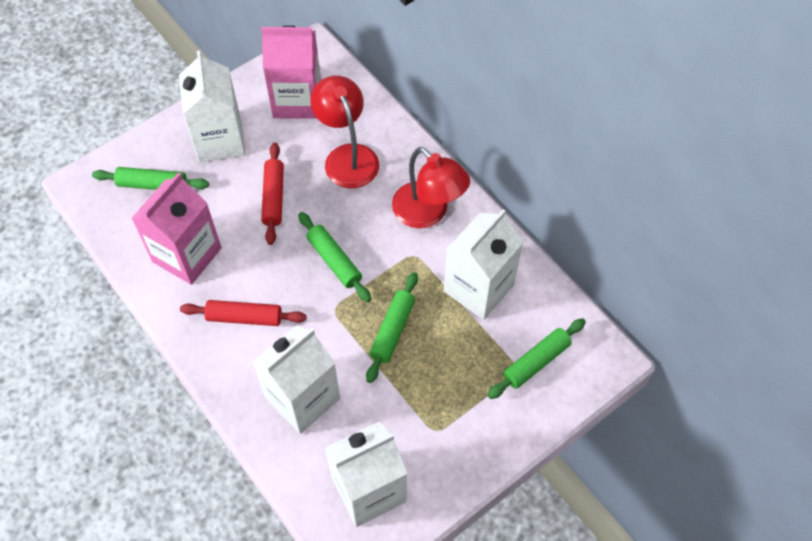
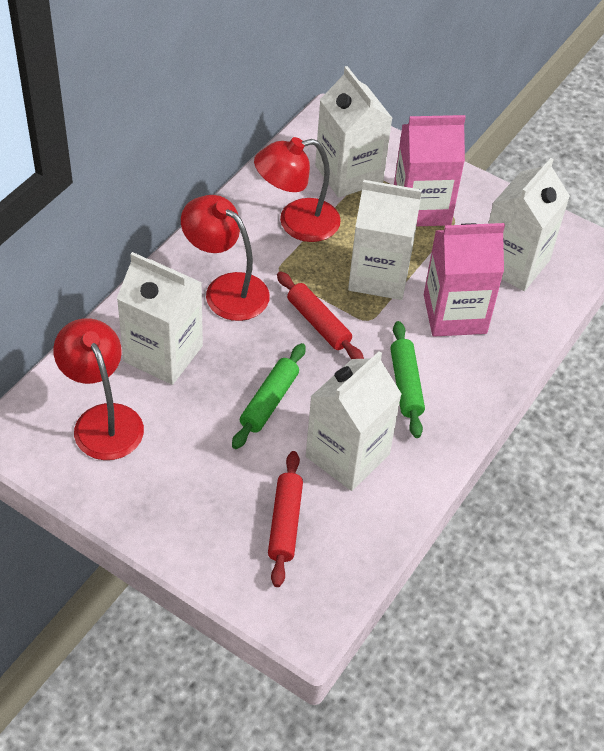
green rolling pin: 4 -> 2
red lamp: 2 -> 3
white carton: 4 -> 5

